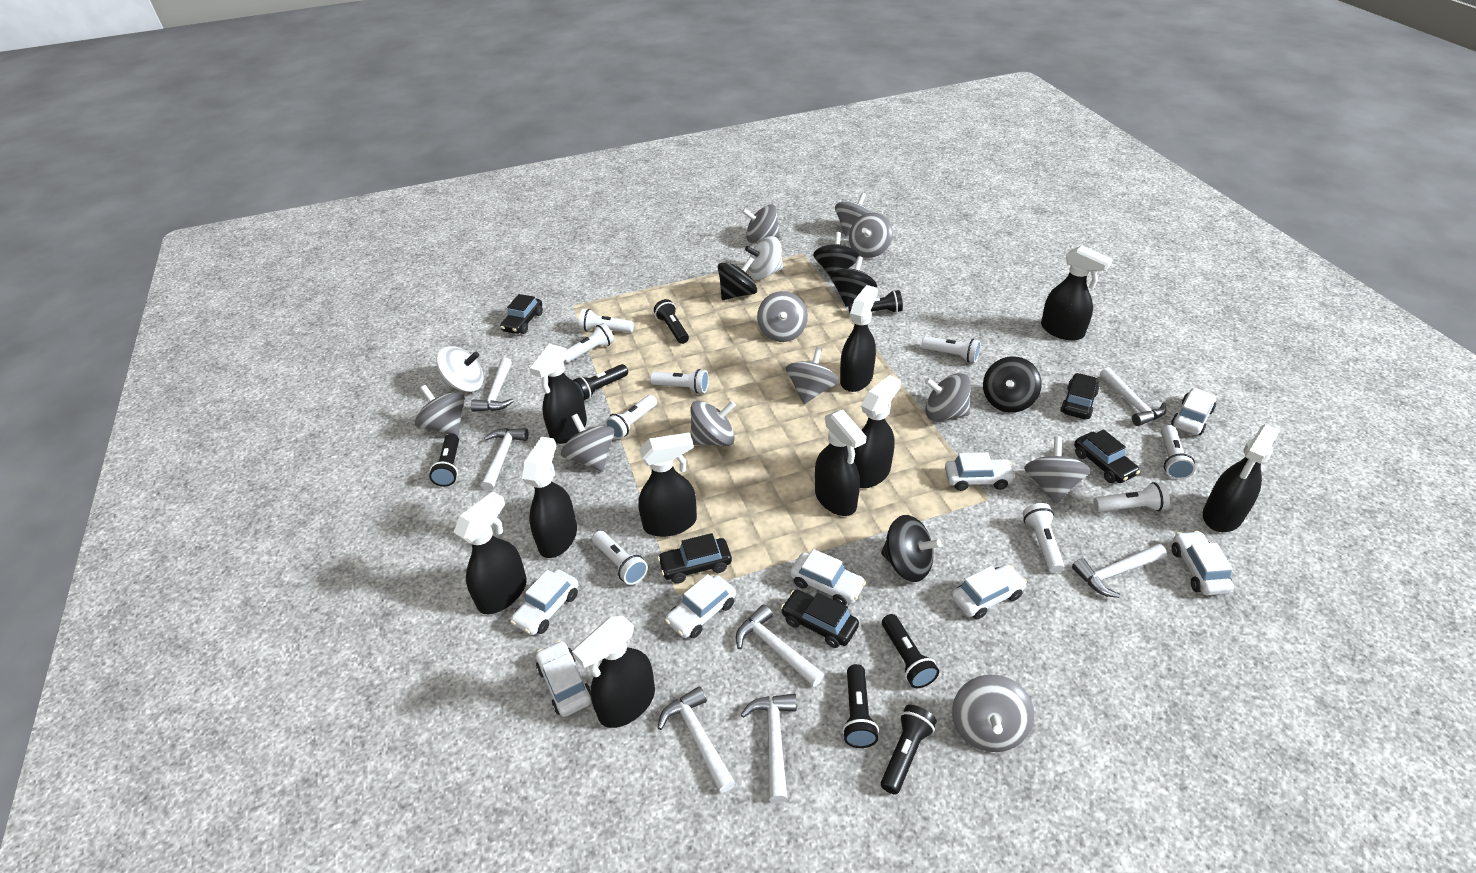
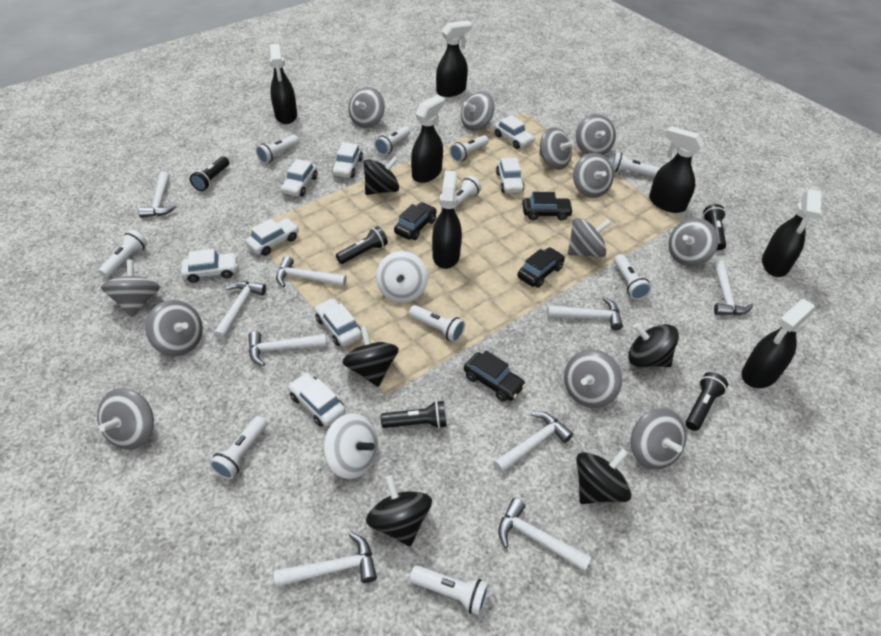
black car: 5 -> 4
black flashlight: 7 -> 5
black spray bottle: 10 -> 7
grey spinning top: 11 -> 12
white flashlight: 9 -> 10
white hammer: 7 -> 9

